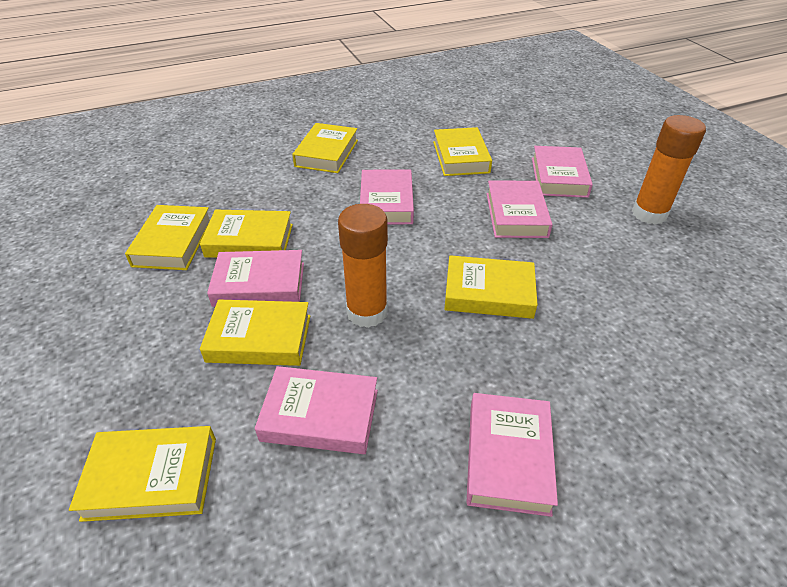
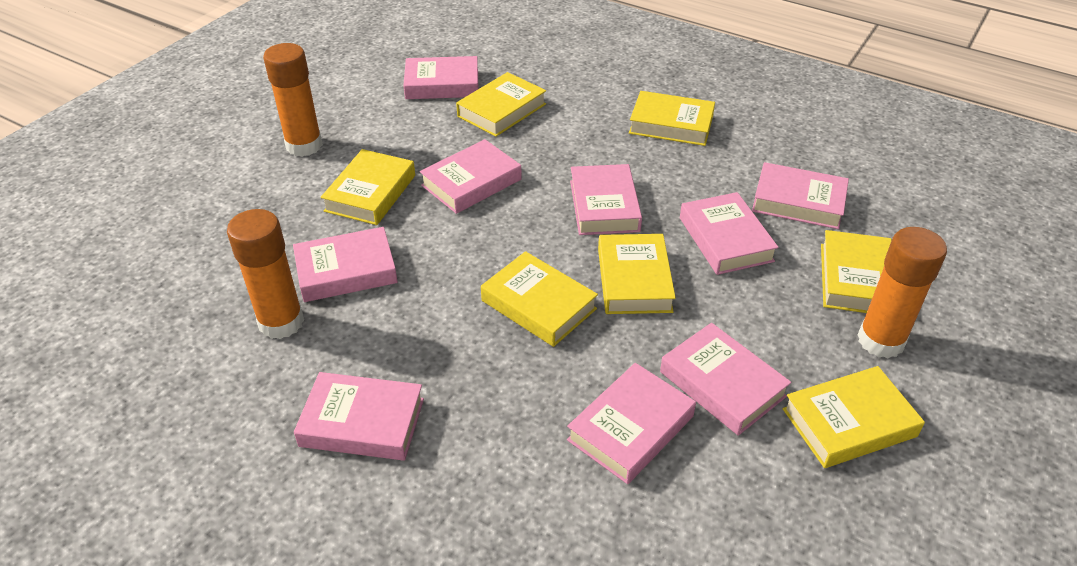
orange glue stick: 2 -> 3
pink book: 6 -> 9

